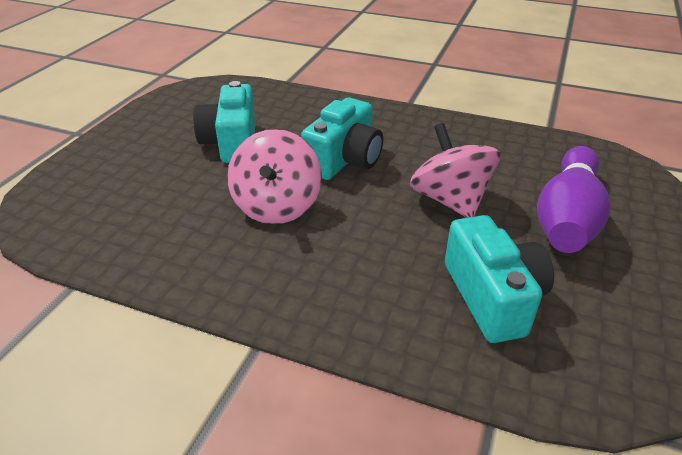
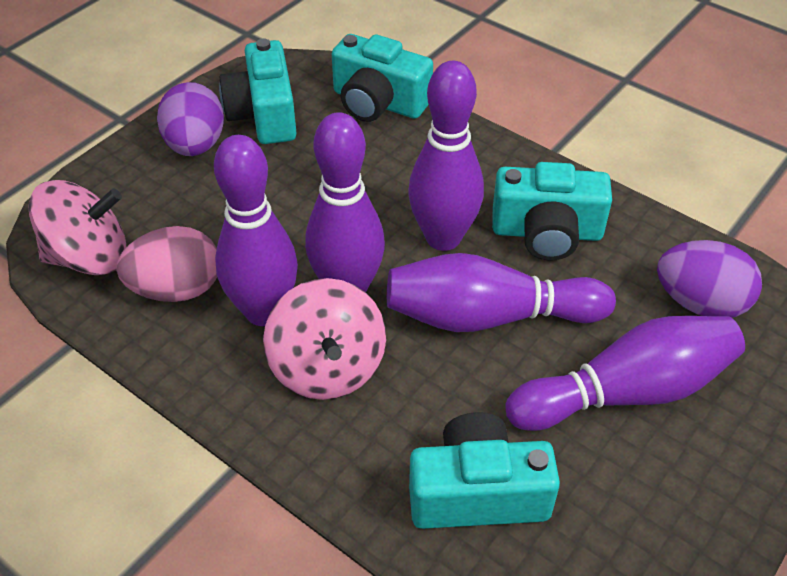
pink egg: 0 -> 1
purple bowling pin: 1 -> 5
purple egg: 0 -> 2
turquoise camera: 3 -> 4

